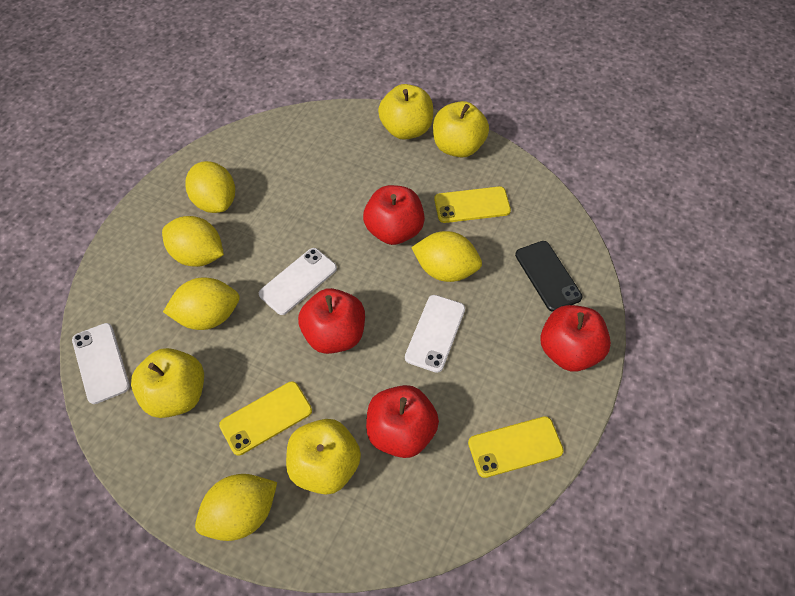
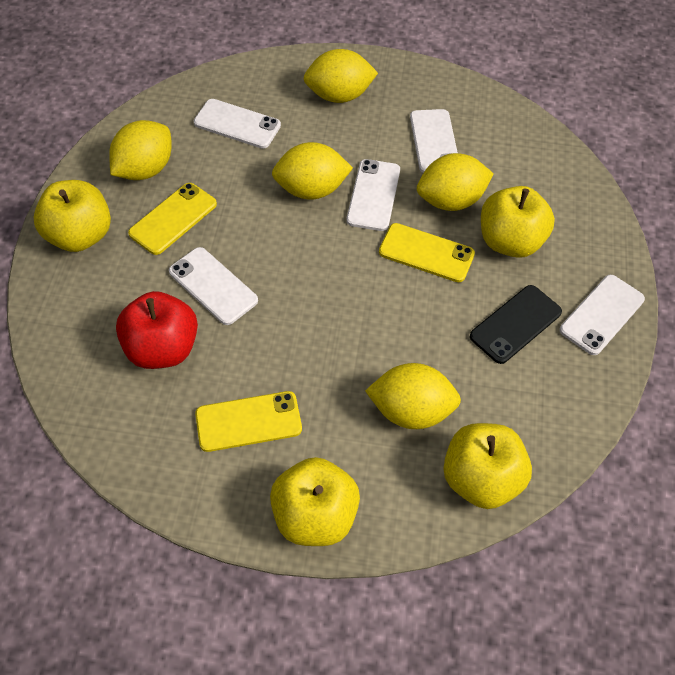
red apple: 4 -> 1
white phone: 3 -> 5

